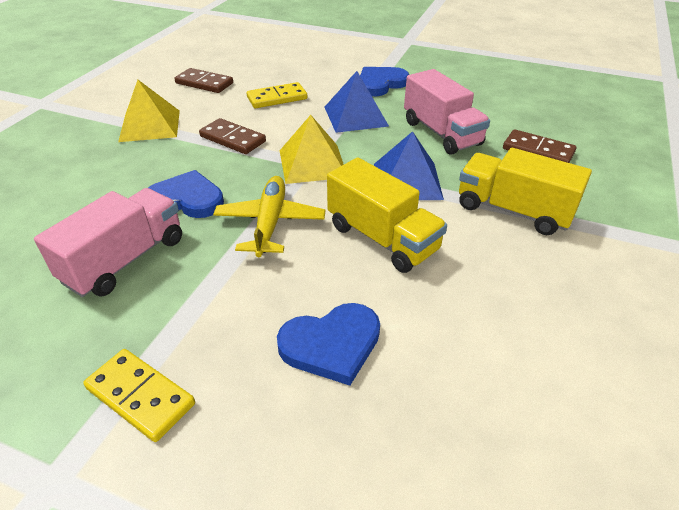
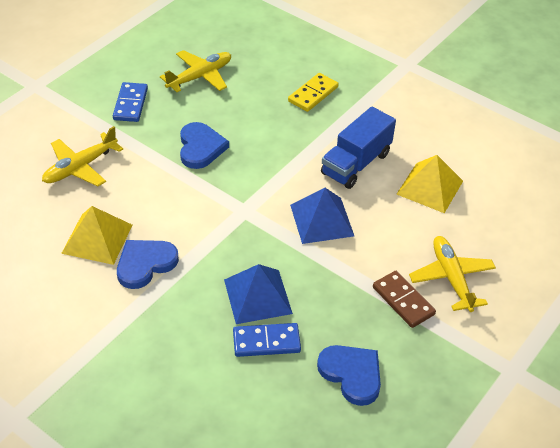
blue domino: 0 -> 2
blue truck: 0 -> 1
brown domino: 3 -> 1
pink truck: 2 -> 0
yellow domino: 2 -> 1
yellow plane: 1 -> 3
yellow truck: 2 -> 0

